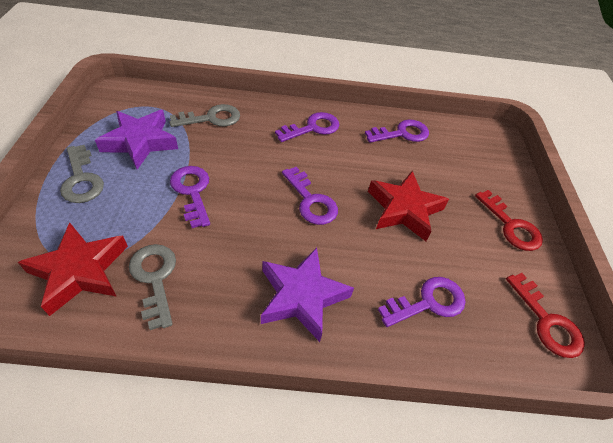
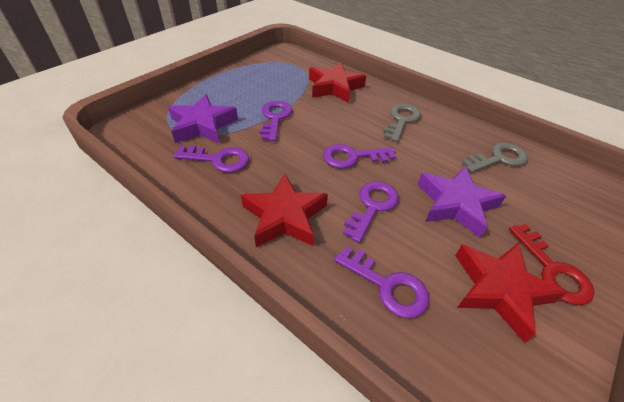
grey key: 3 -> 2
red key: 2 -> 1
red star: 2 -> 3

